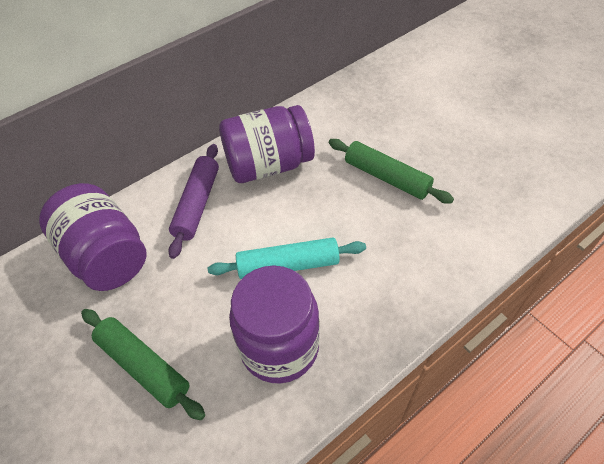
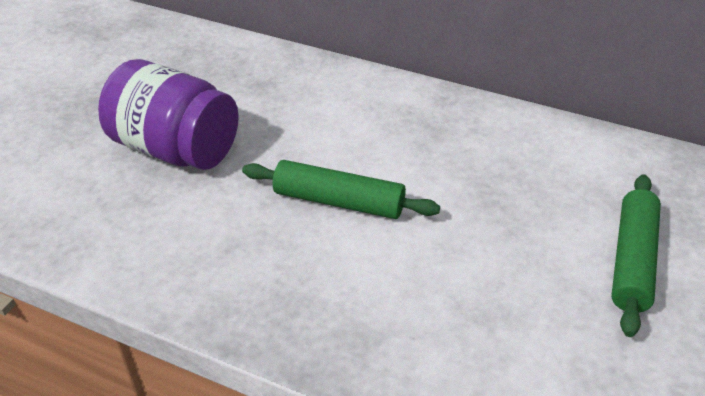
purple jar: 3 -> 1
purple rolling pin: 1 -> 0
turquoise rolling pin: 1 -> 0

